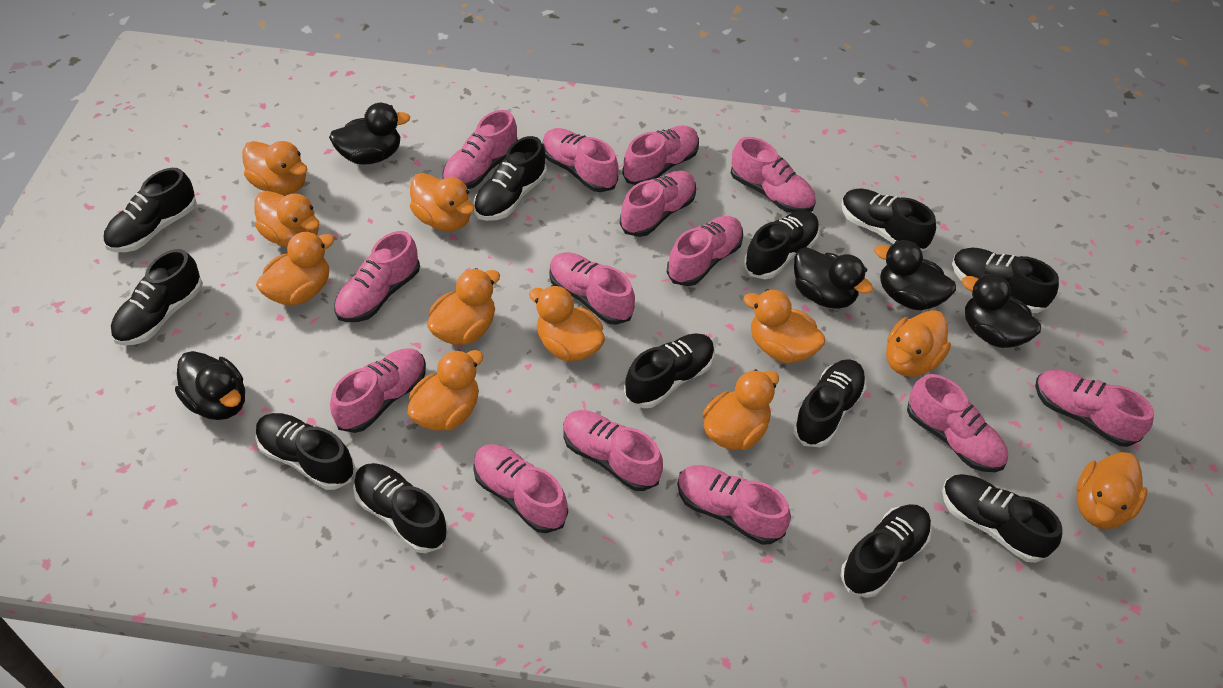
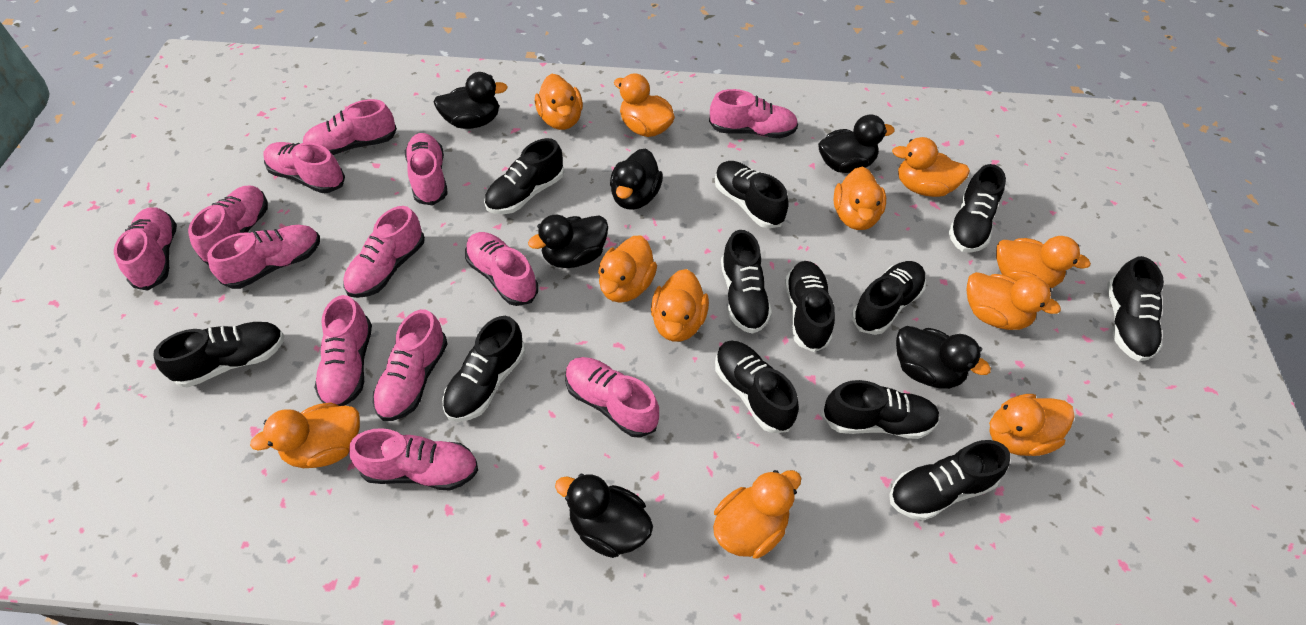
black duck: 5 -> 6
pink shoe: 14 -> 13

